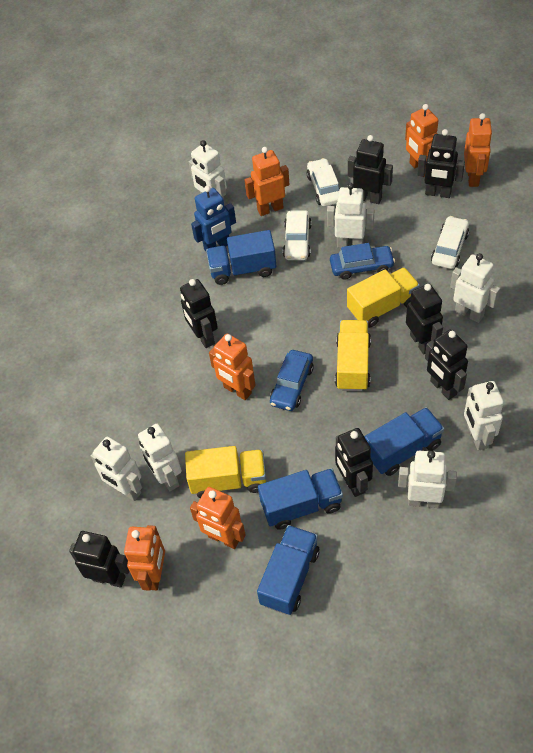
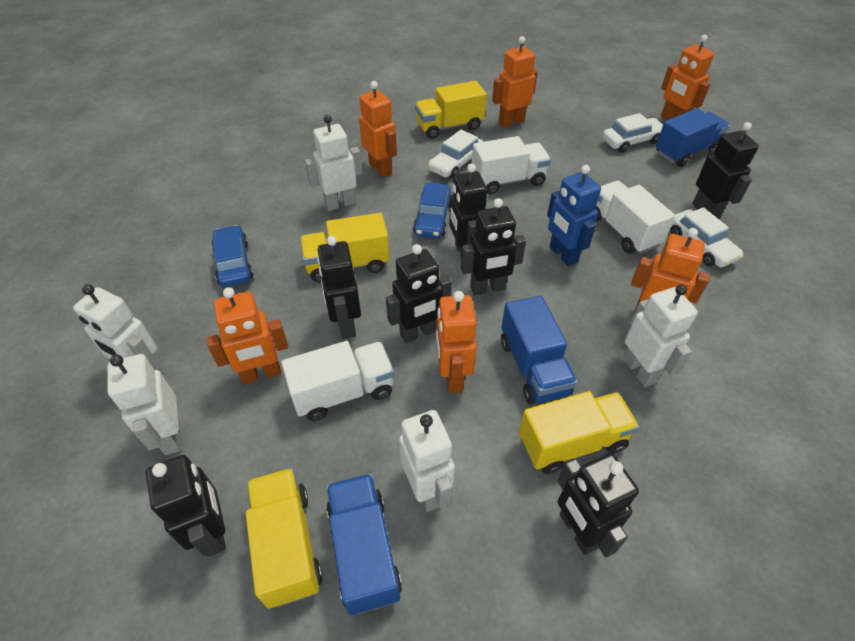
blue truck: 4 -> 3
white robot: 7 -> 5
white truck: 0 -> 3
yellow truck: 3 -> 4

